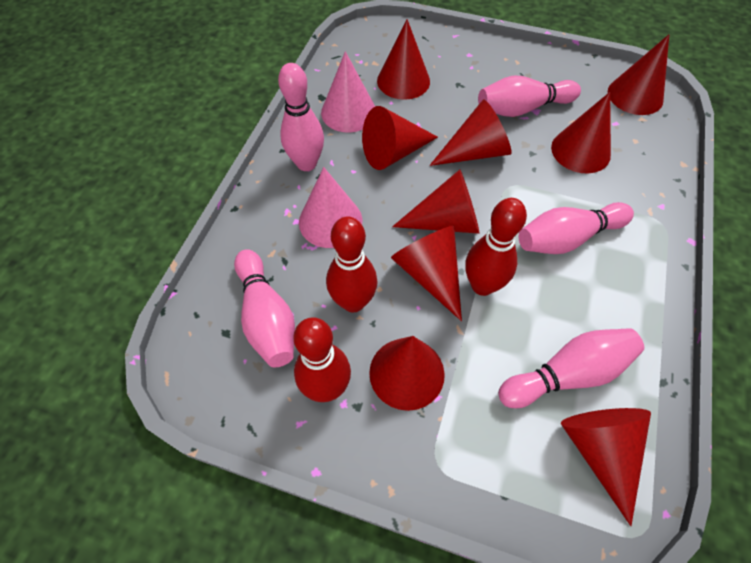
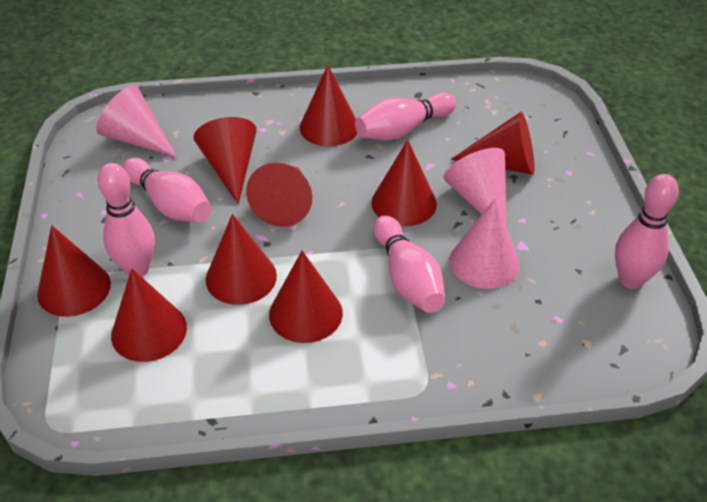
pink cone: 2 -> 3
red bowling pin: 3 -> 0

